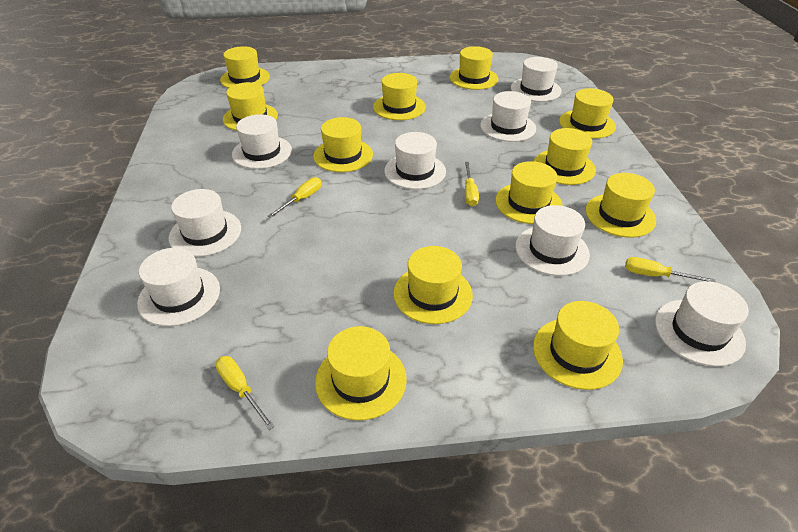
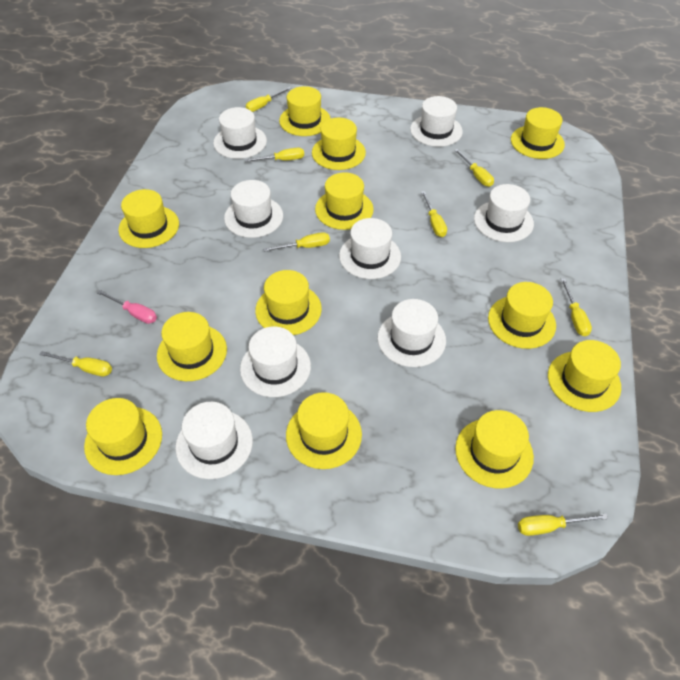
pink screwdriver: 0 -> 1
yellow screwdriver: 4 -> 8

